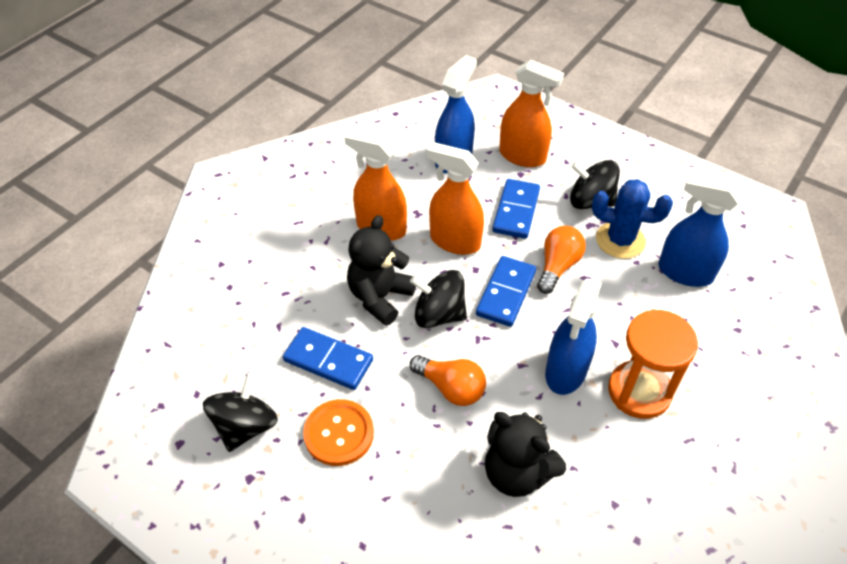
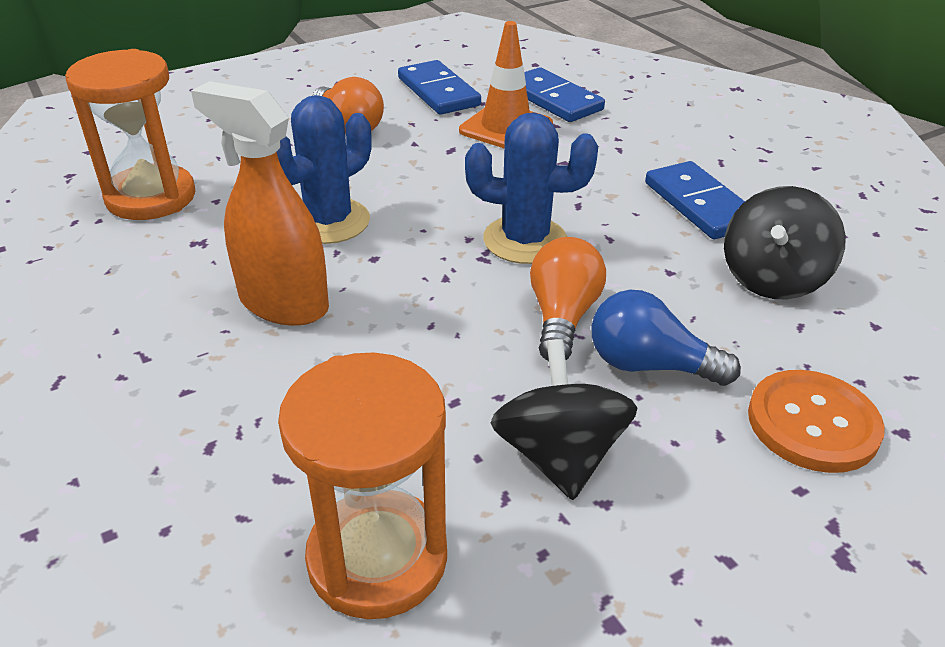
black spinning top: 3 -> 2
black teddy bear: 2 -> 0
blue cactus: 1 -> 2
blue light bulb: 0 -> 1
blue spray bottle: 3 -> 0
orange hourglass: 1 -> 2
orange spray bottle: 3 -> 1
orange traffic cone: 0 -> 1

